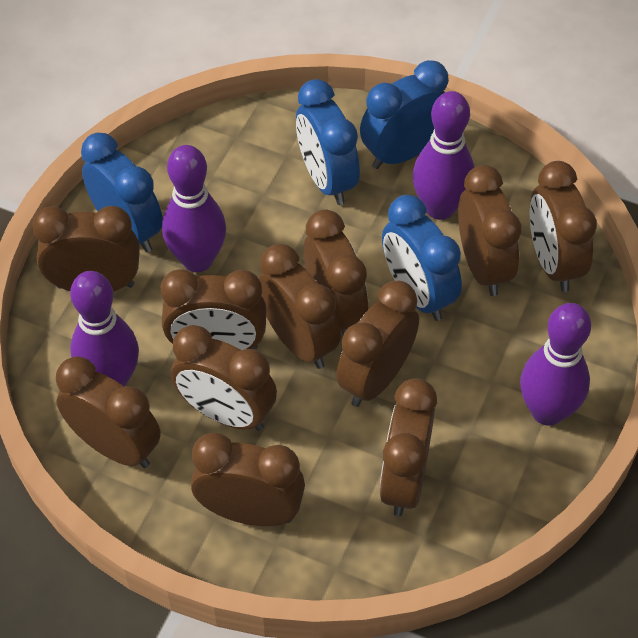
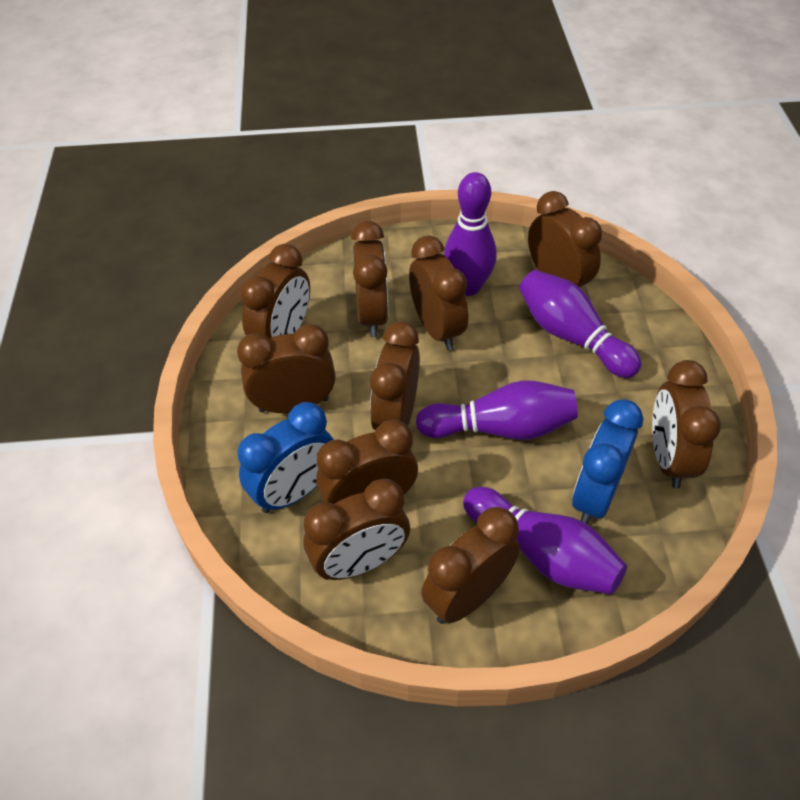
blue clock: 4 -> 2
brown clock: 11 -> 10

